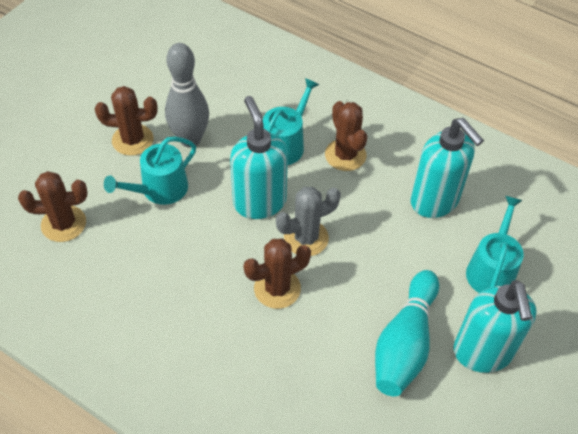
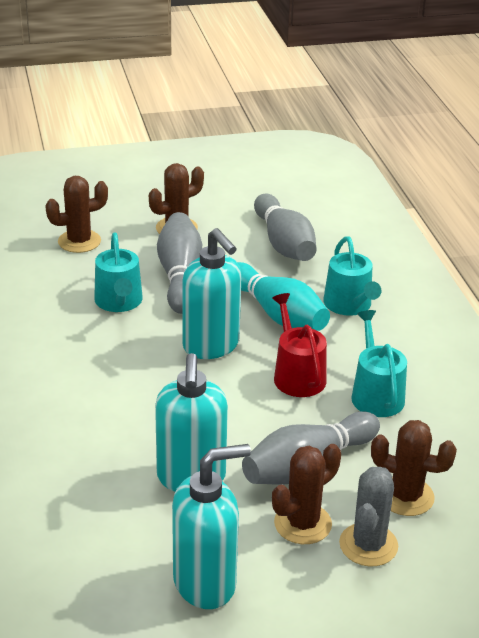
grey bowling pin: 1 -> 3
red watering can: 0 -> 1

